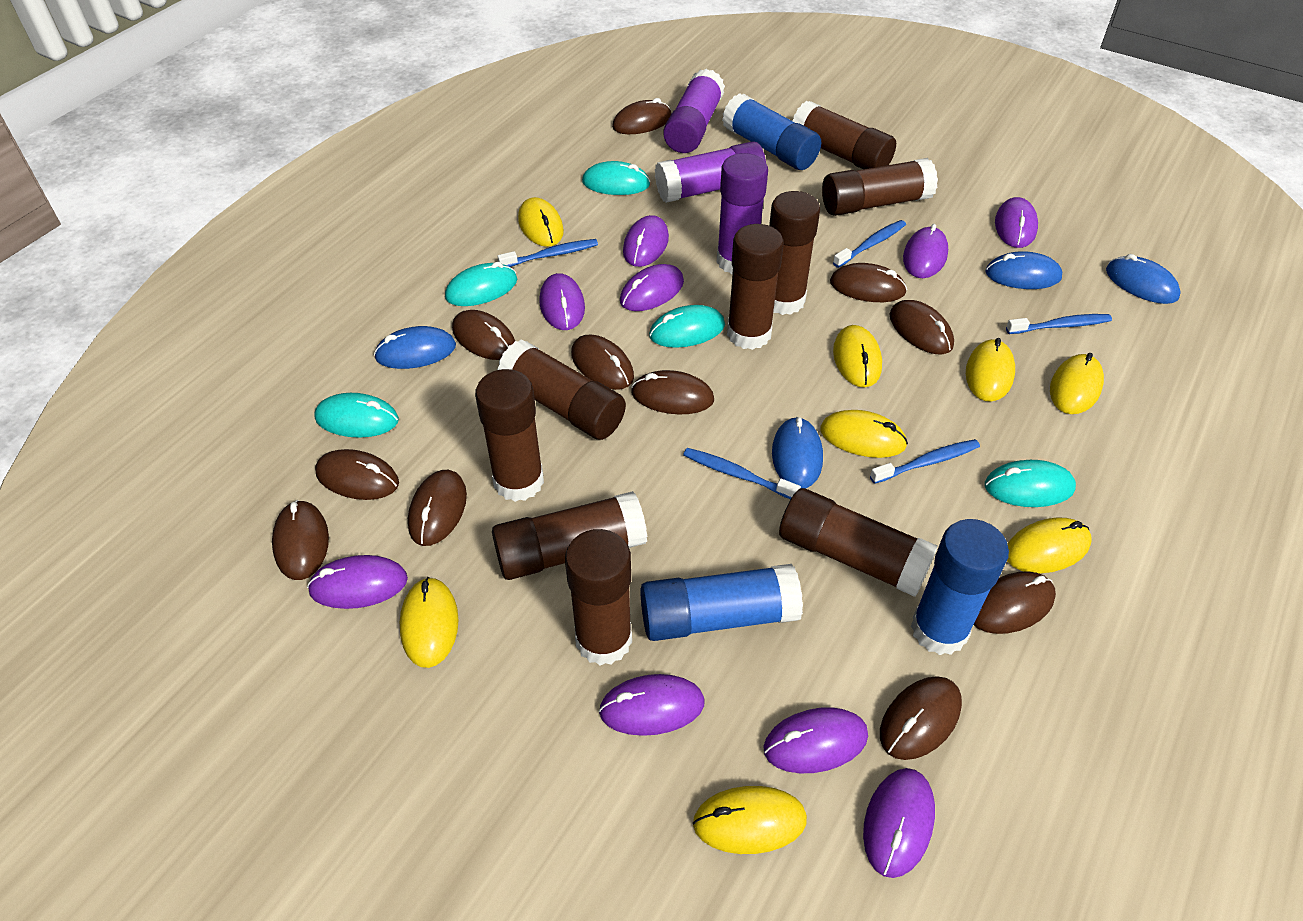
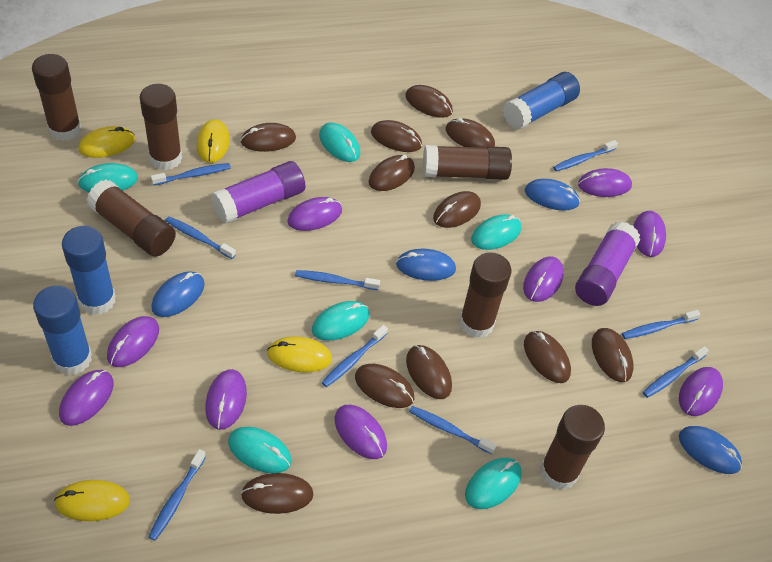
blue toothbrush: 5 -> 9
brown glue stick: 9 -> 6
purple glue stick: 3 -> 2
turquoise mouse: 5 -> 6
yellow mouse: 8 -> 4

